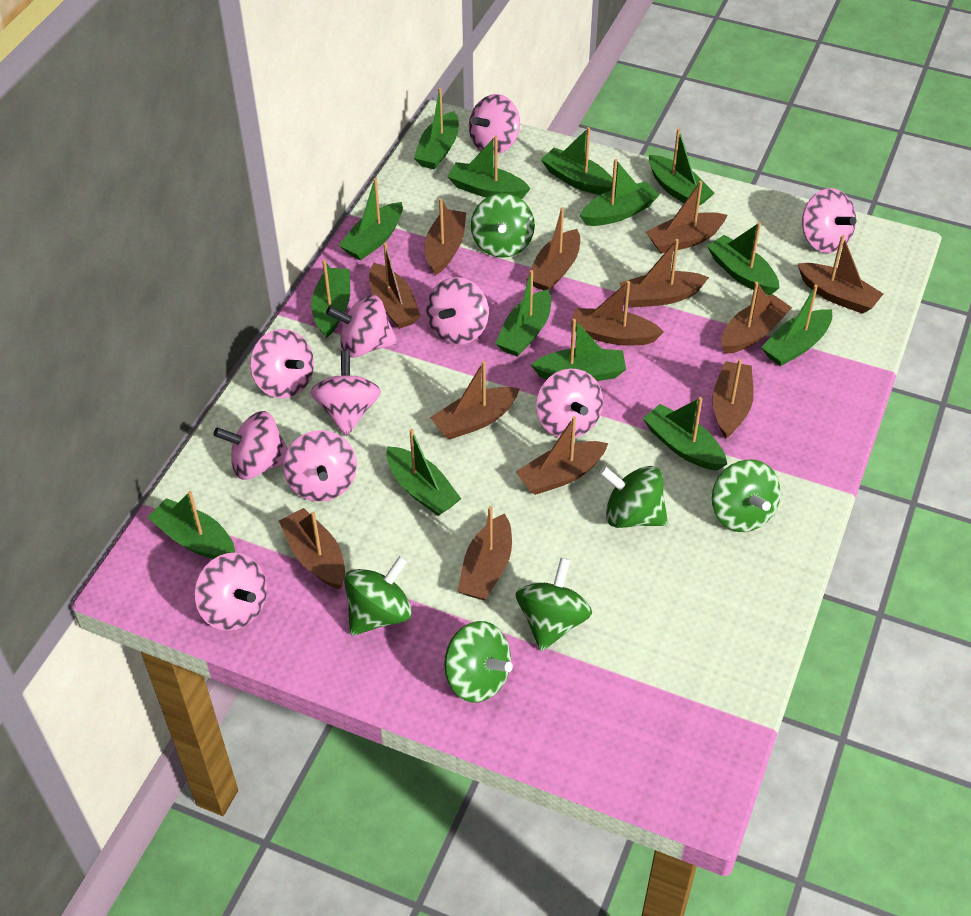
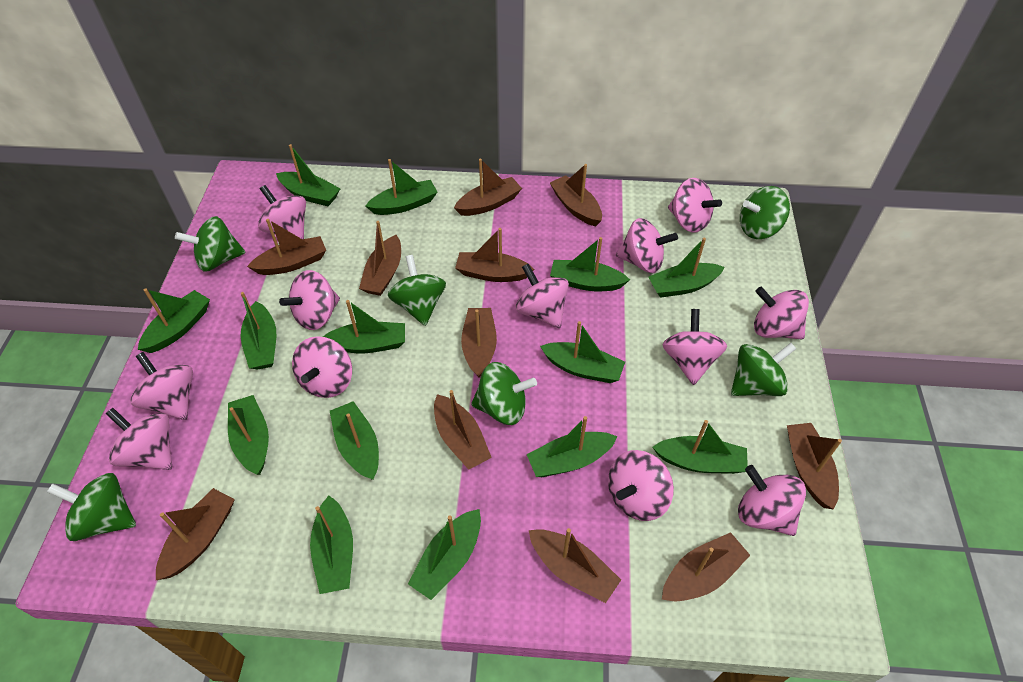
brown boat: 13 -> 11
pink spinning top: 10 -> 12

